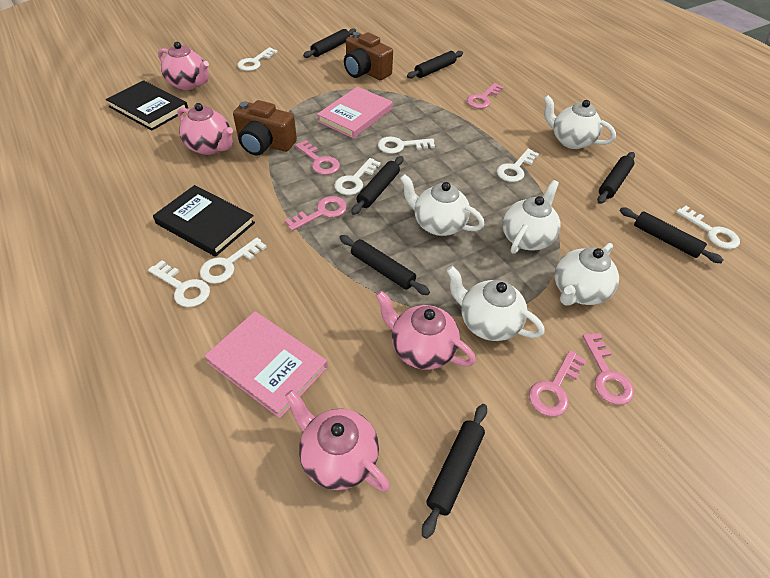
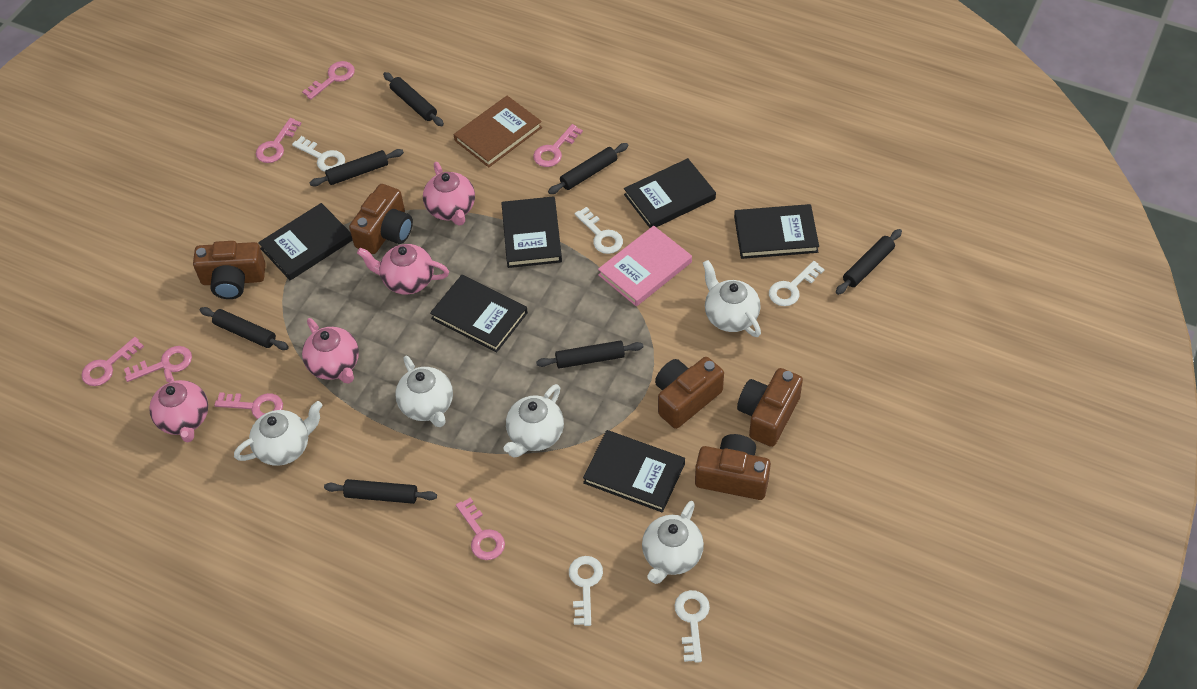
black book: 2 -> 6
brown book: 0 -> 1
brown camera: 2 -> 5
pink book: 2 -> 1
pink key: 5 -> 7
white key: 7 -> 5

